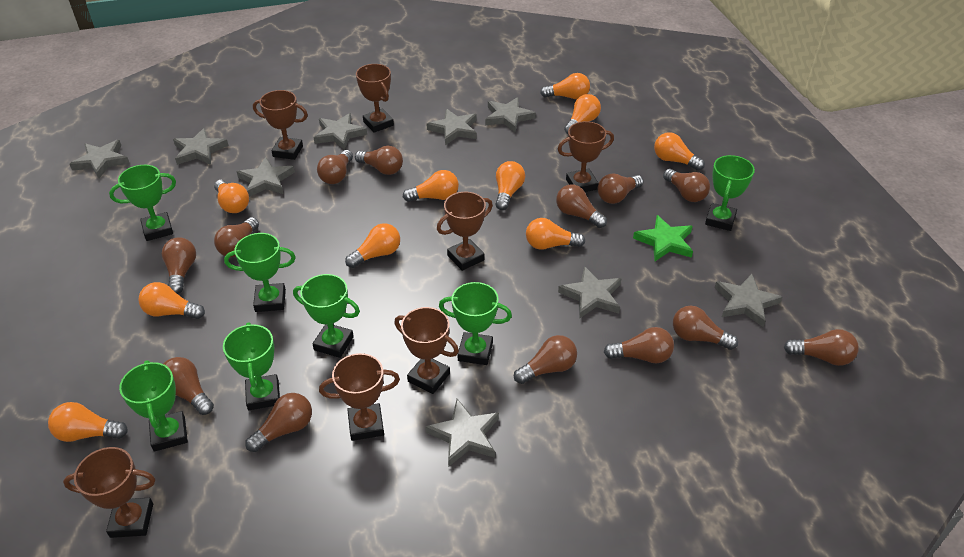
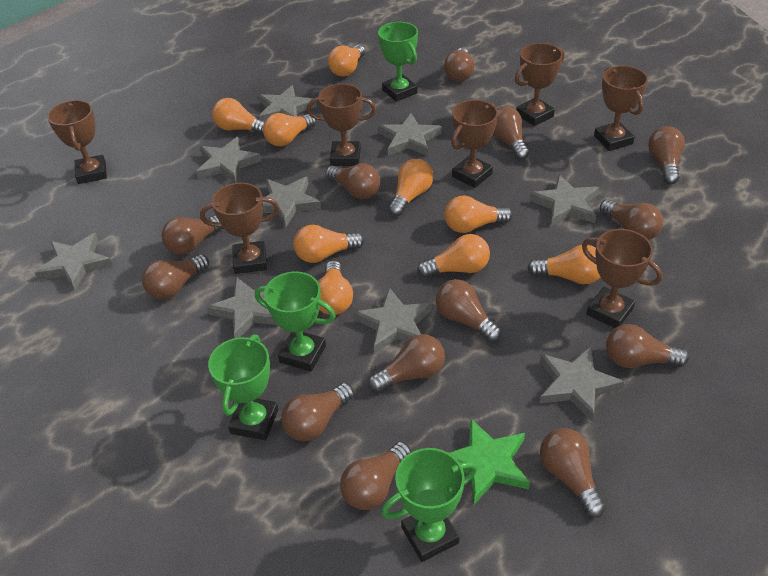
green trophy: 7 -> 4
orange light bulb: 10 -> 9

